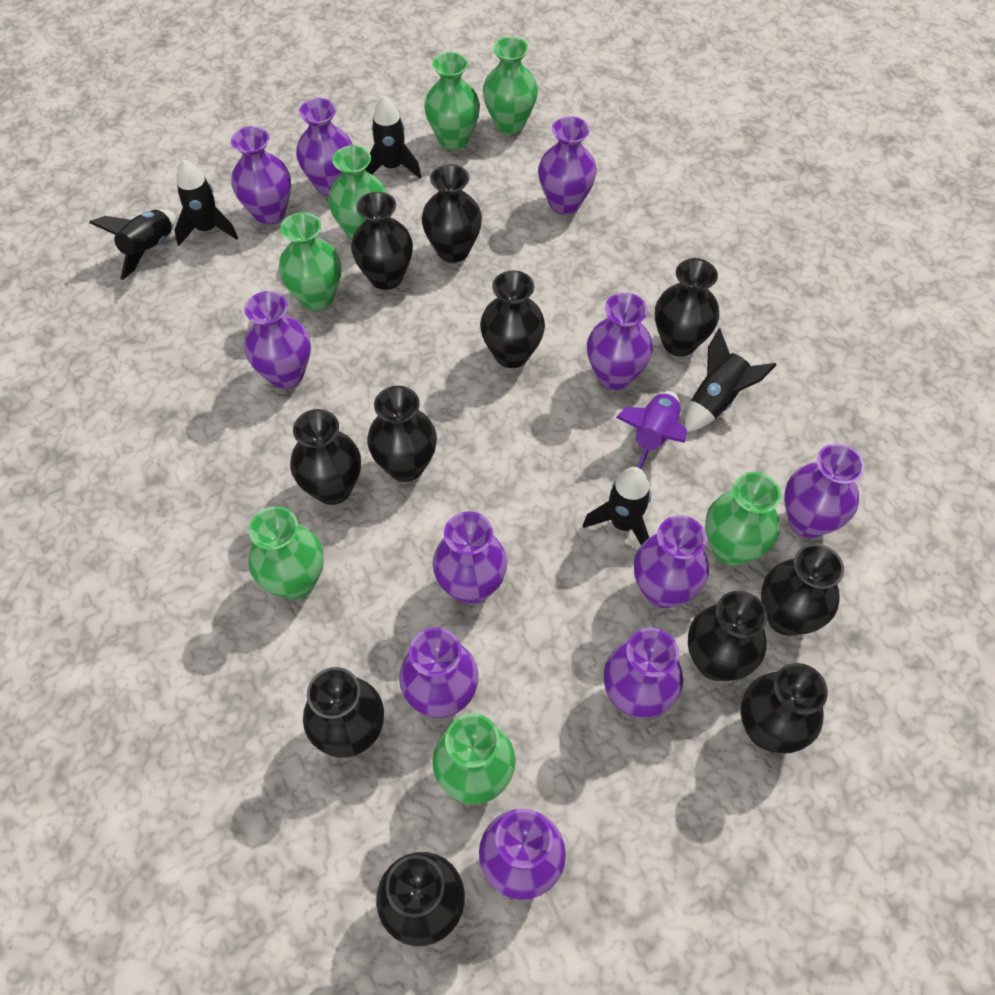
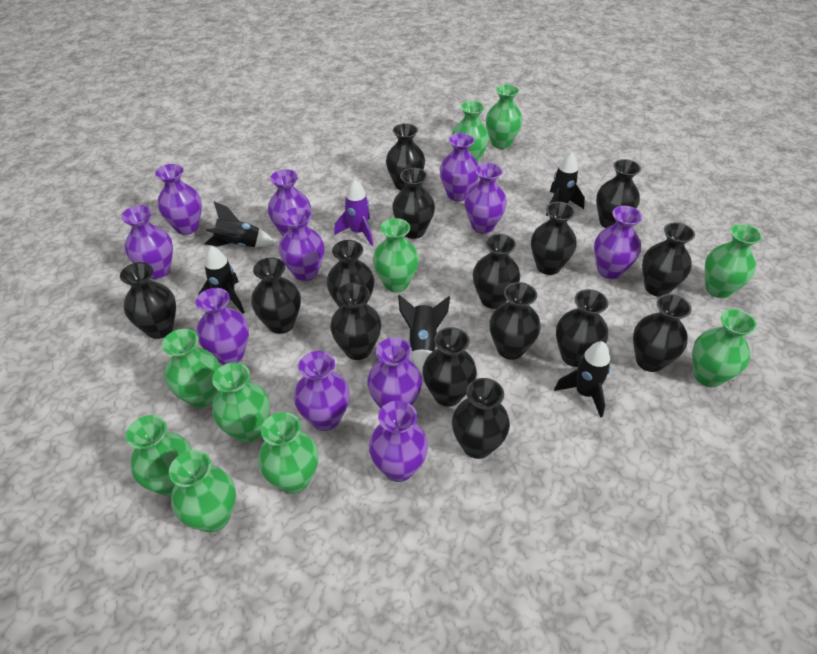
black vase: 11 -> 15
green vase: 7 -> 10

